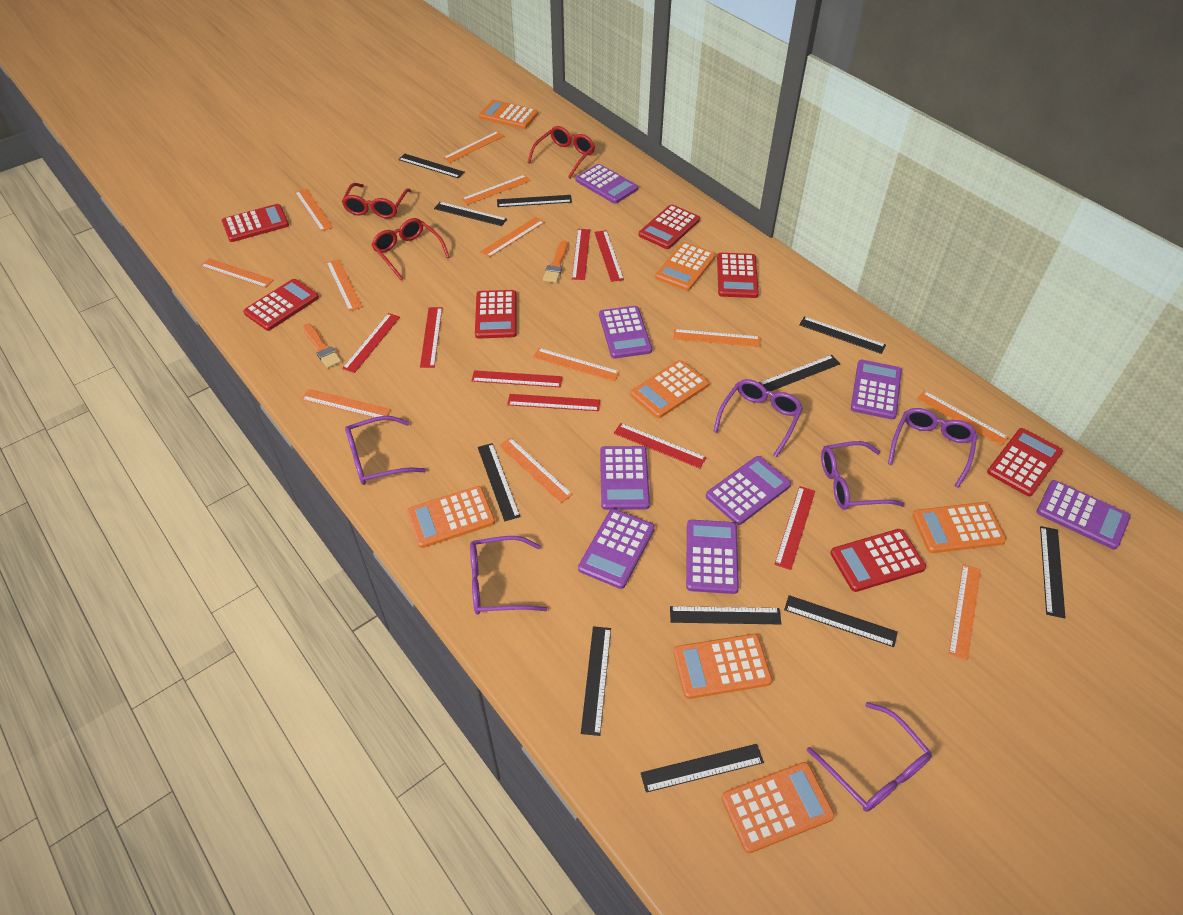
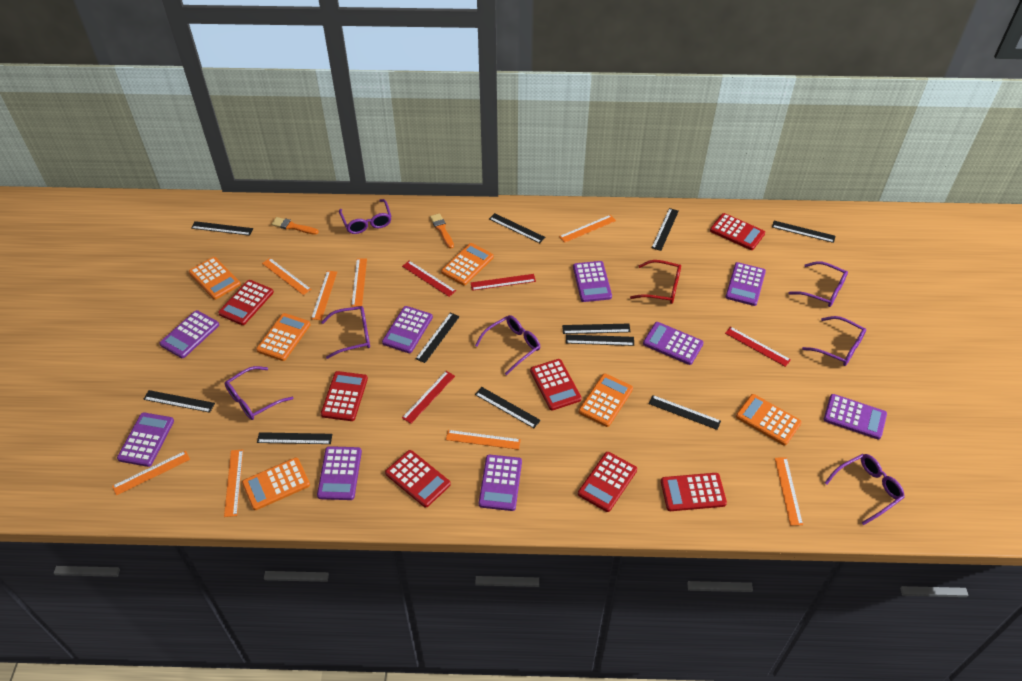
orange calculator: 7 -> 6
orange ruler: 12 -> 8
purple calculator: 8 -> 9
purple glasses: 6 -> 7
red glasses: 3 -> 1
red ruler: 8 -> 4

